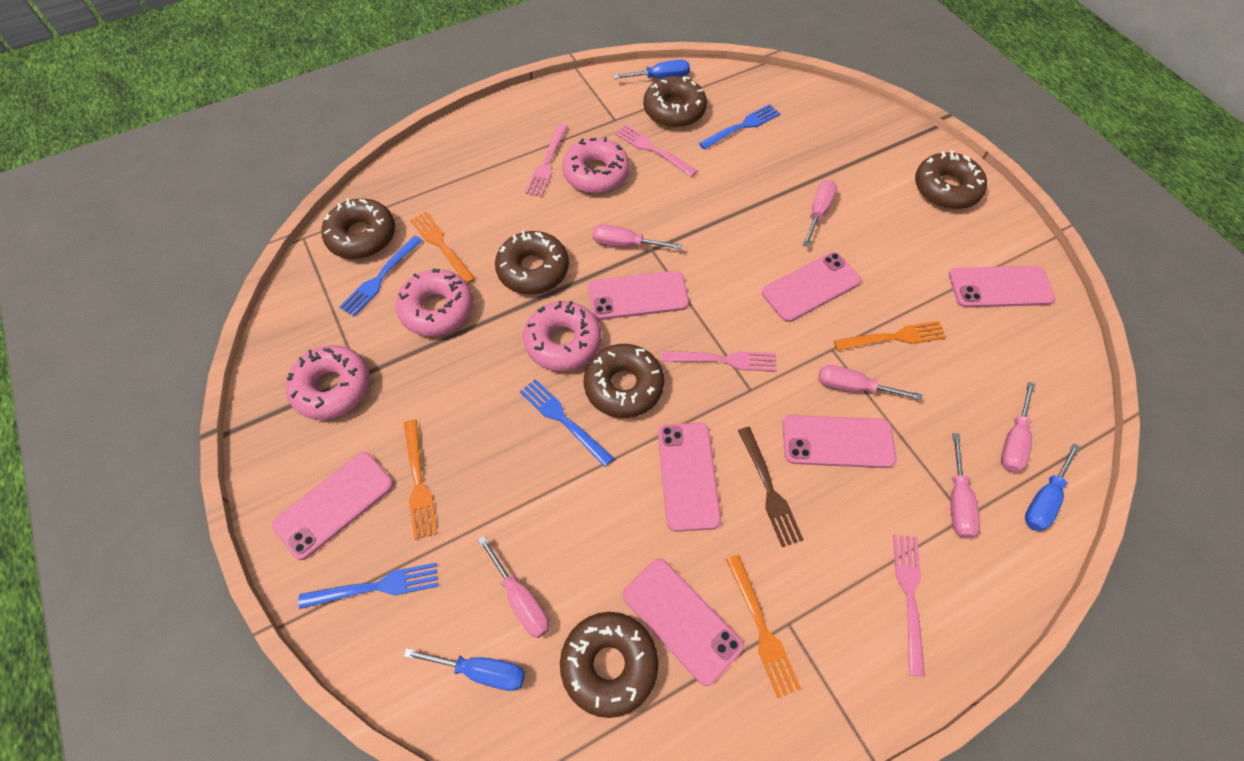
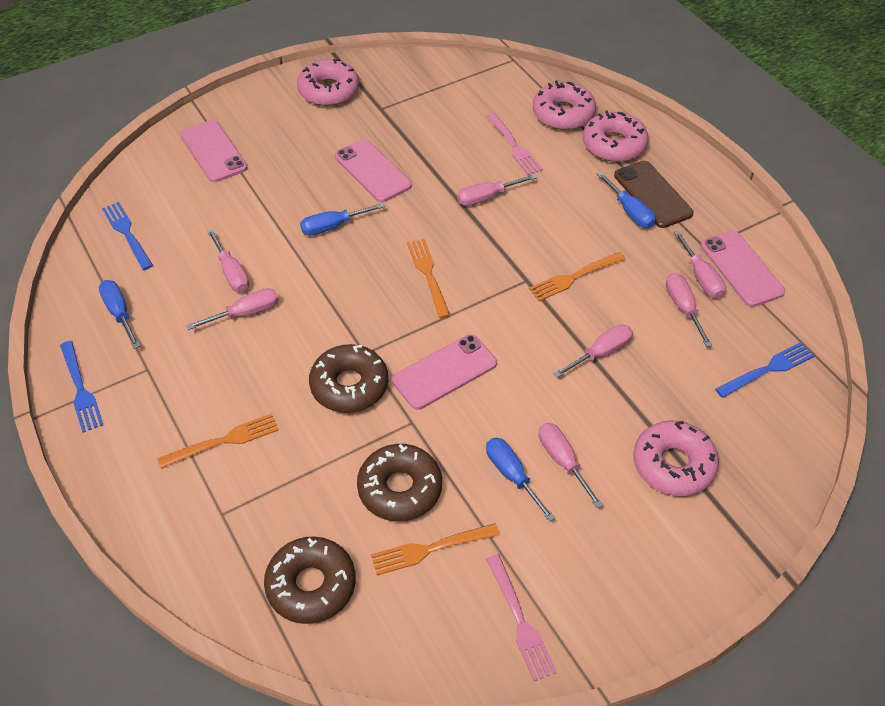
blue fork: 4 -> 3
blue screwdriver: 3 -> 4
brown donut: 6 -> 3
brown fork: 1 -> 0
brown phone: 0 -> 1
pink fork: 4 -> 2
pink phone: 7 -> 4
pink screwdriver: 6 -> 7

